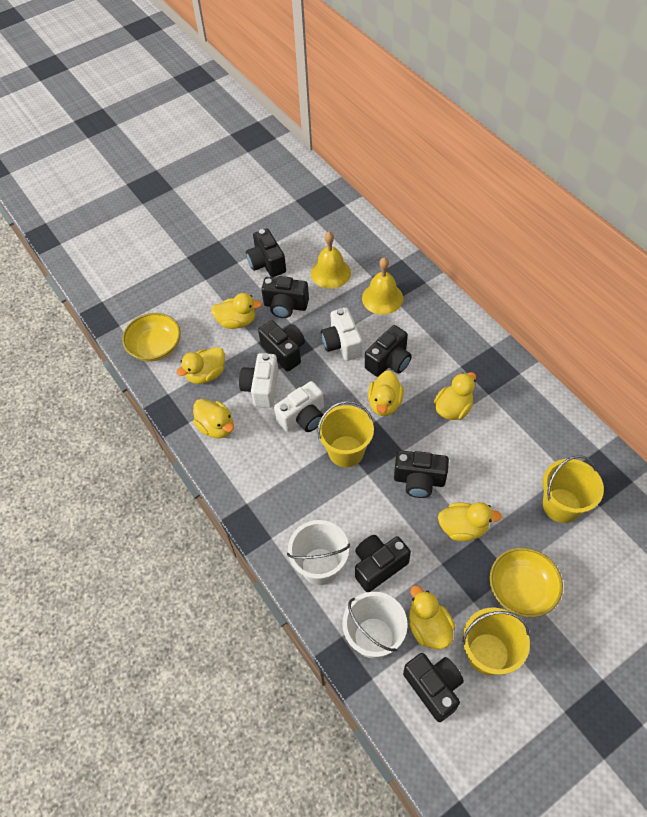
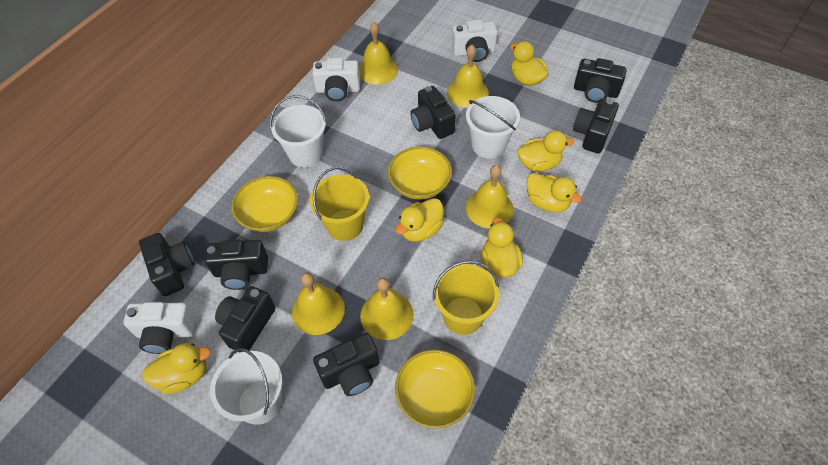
white bucket: 2 -> 3
yellow bell: 2 -> 5
yellow bowl: 2 -> 3
yellow bucket: 3 -> 2
yellow duck: 7 -> 6

